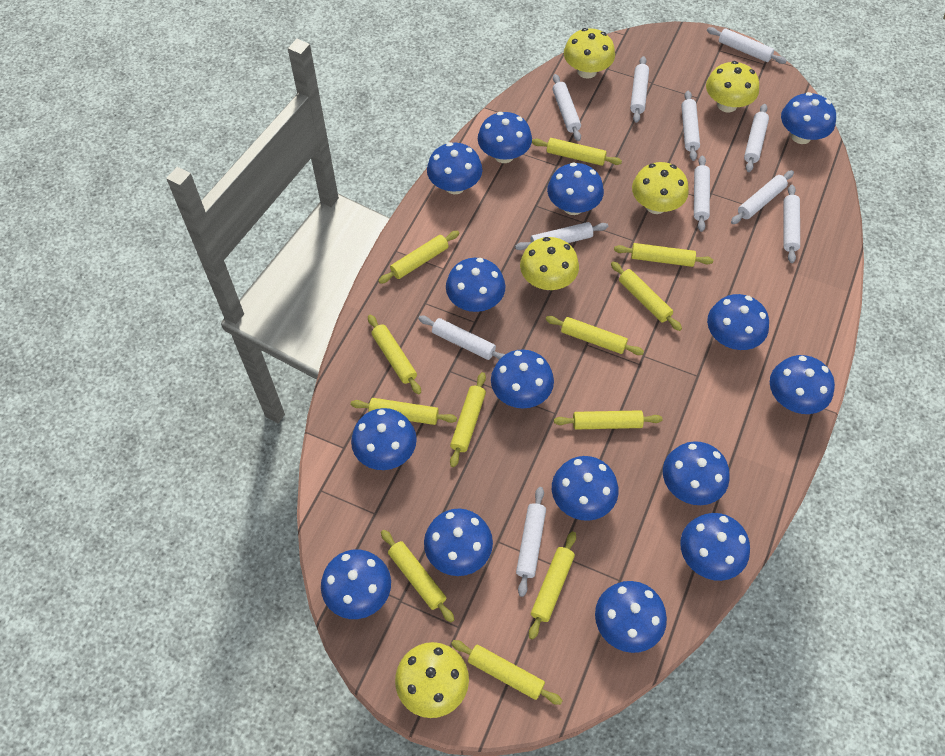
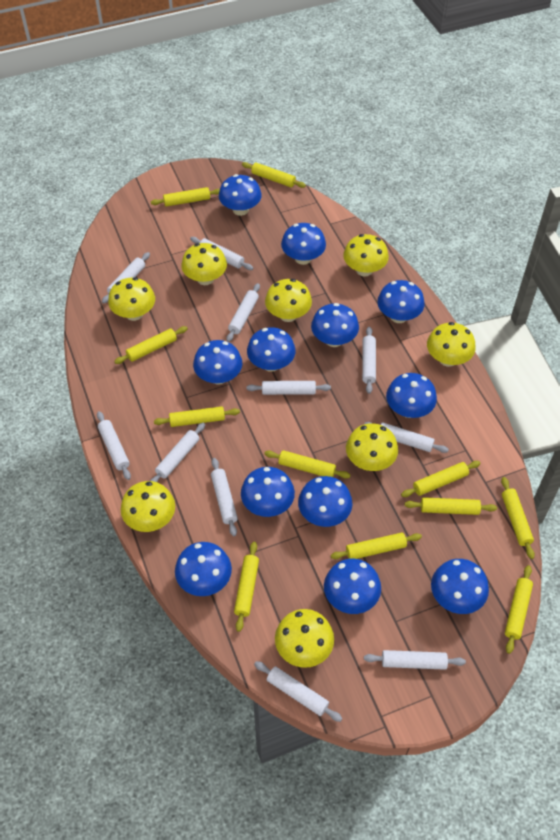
blue mushroom: 15 -> 12
yellow mushroom: 5 -> 8
yellow rolling pin: 12 -> 11

